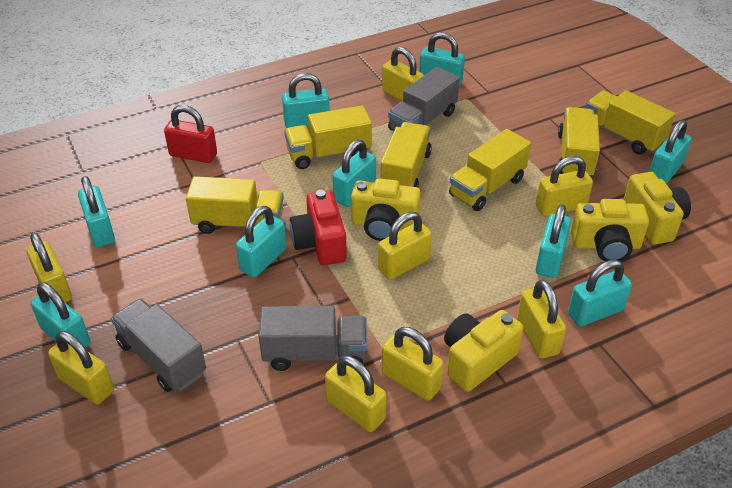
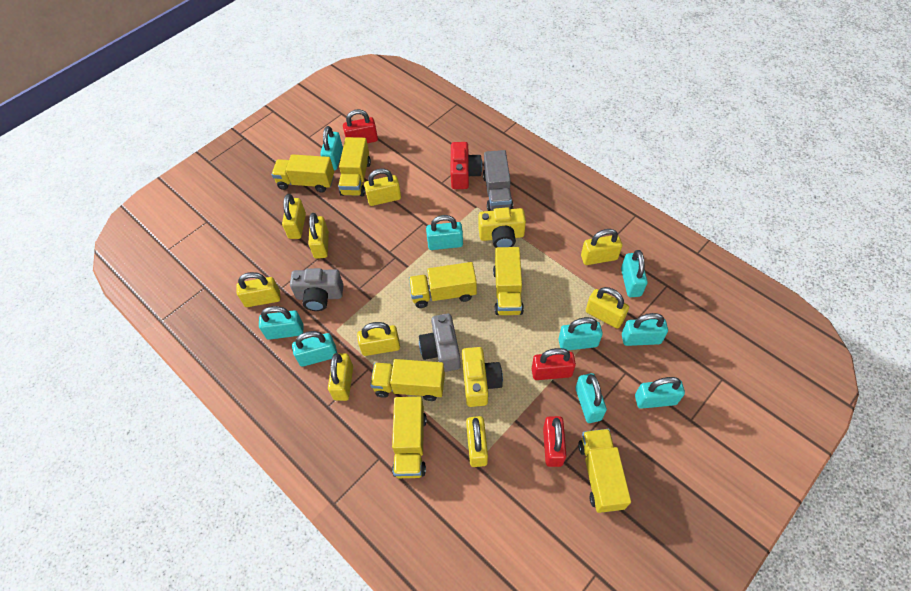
grey camera: 0 -> 2
grey truck: 3 -> 1
red padlock: 1 -> 3
yellow camera: 4 -> 2
yellow padlock: 8 -> 9
yellow truck: 6 -> 7

